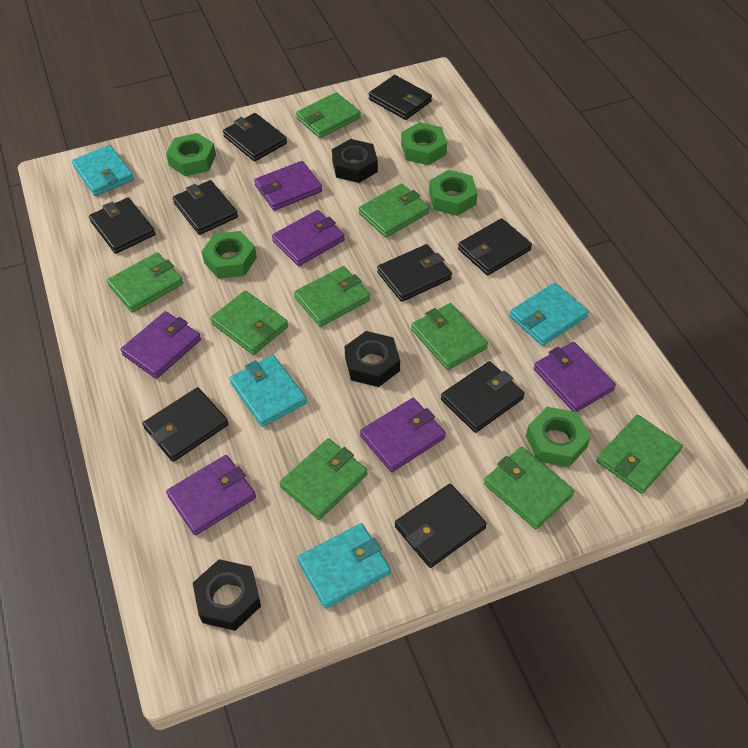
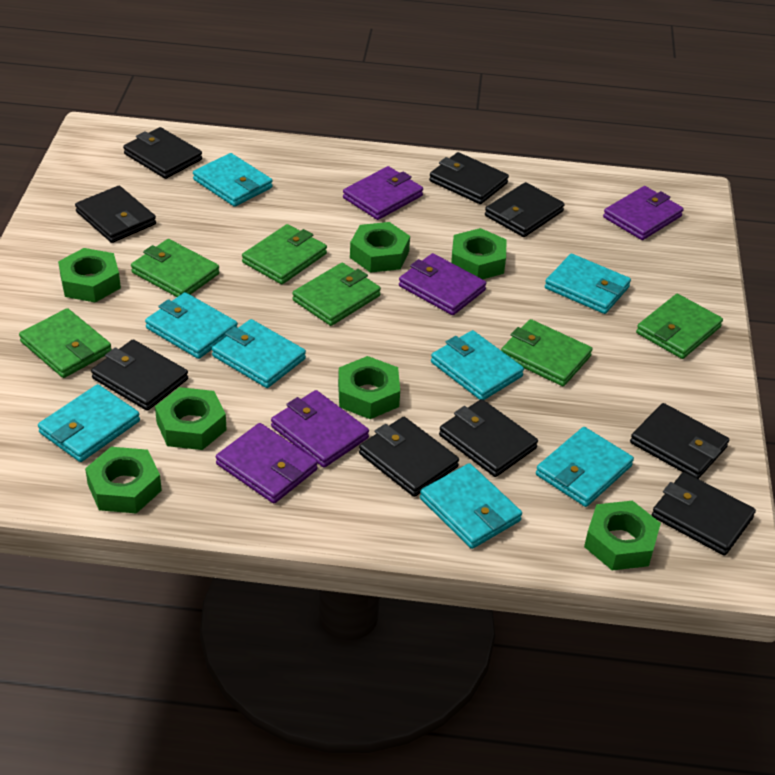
black nut: 3 -> 0
green nut: 5 -> 7
green wallet: 9 -> 6
purple wallet: 6 -> 5
turquoise wallet: 4 -> 8

